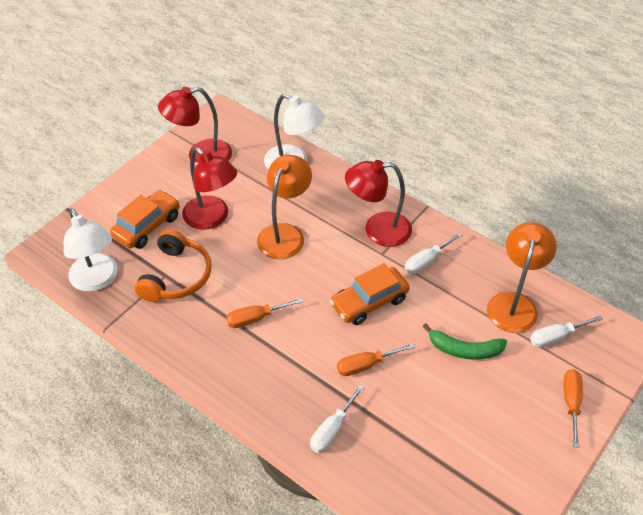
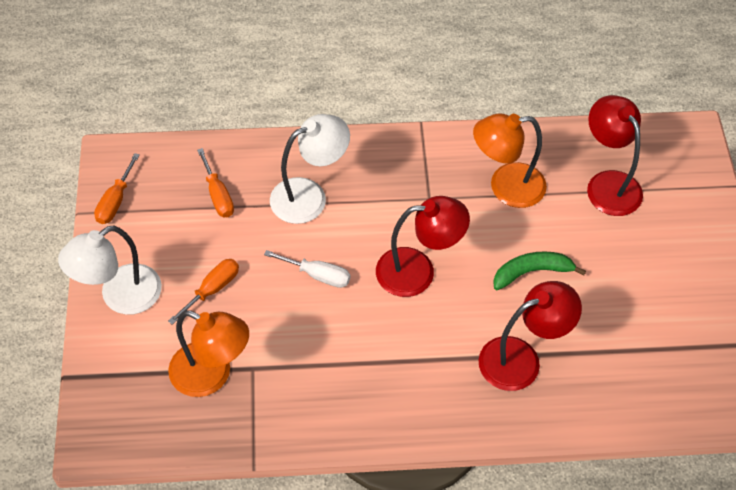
orange car: 2 -> 0
orange headphones: 1 -> 0
white screwdriver: 3 -> 1

